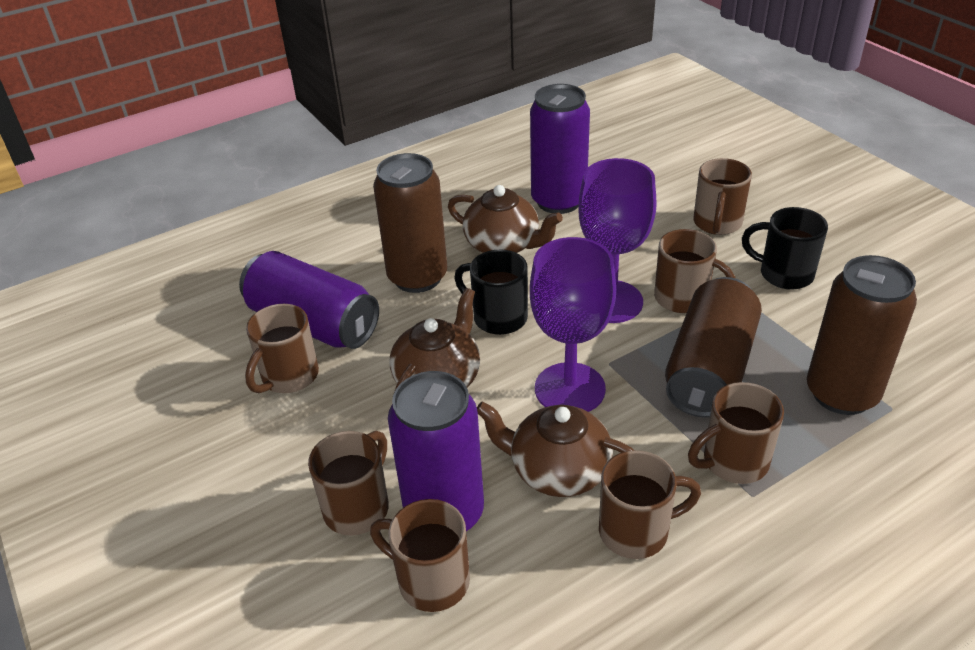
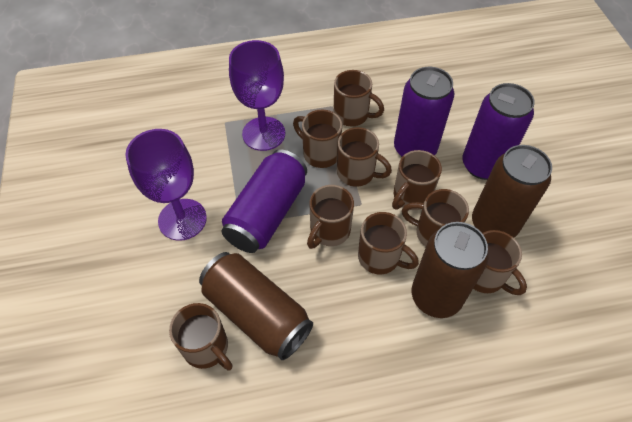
black mug: 2 -> 0
brown mug: 7 -> 9
brown teapot: 3 -> 0

